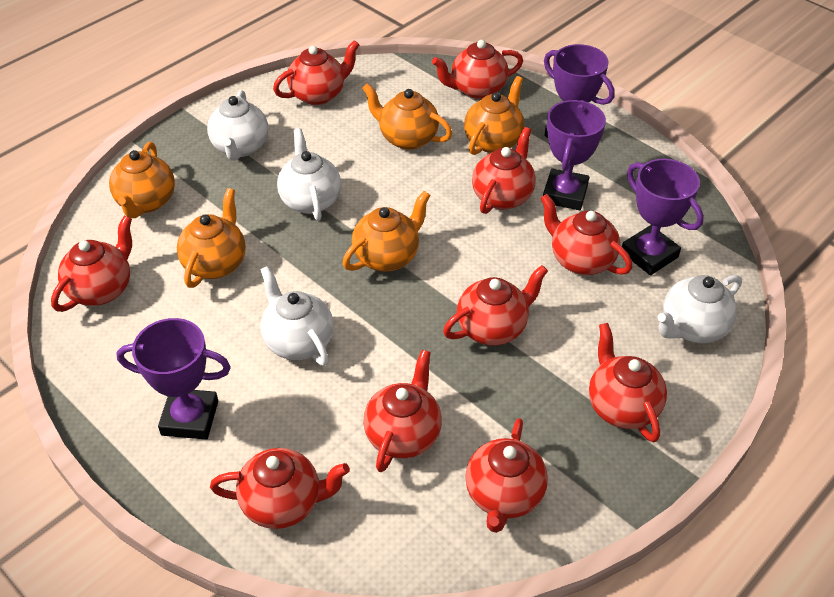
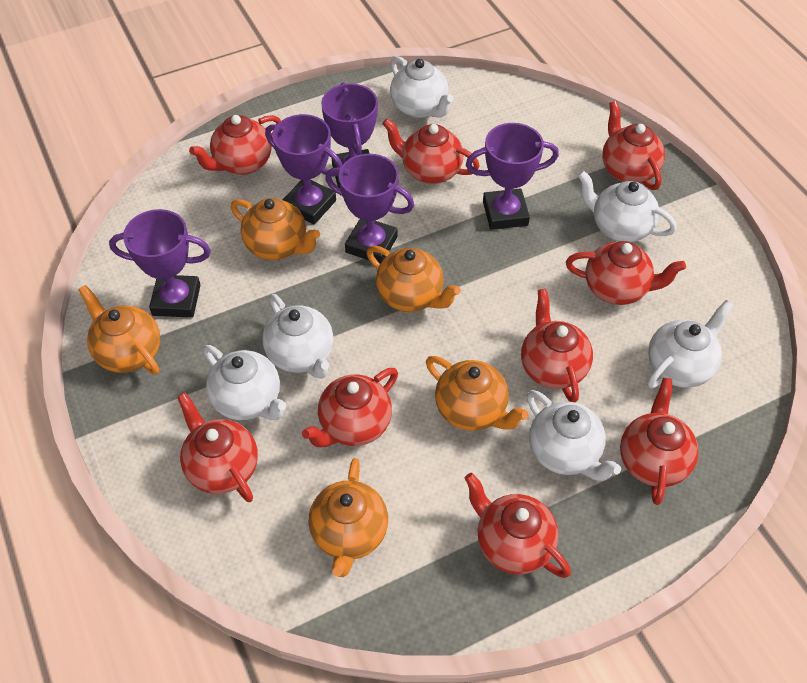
purple trophy: 4 -> 5
red teapot: 10 -> 9
white teapot: 4 -> 6

